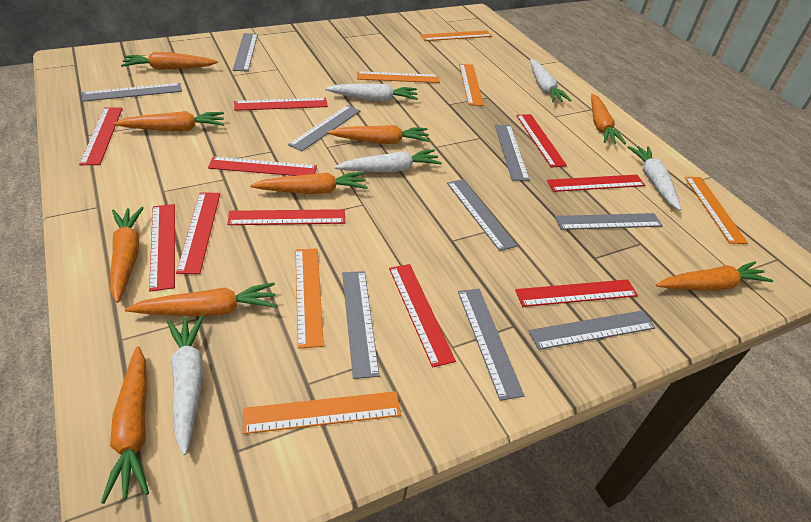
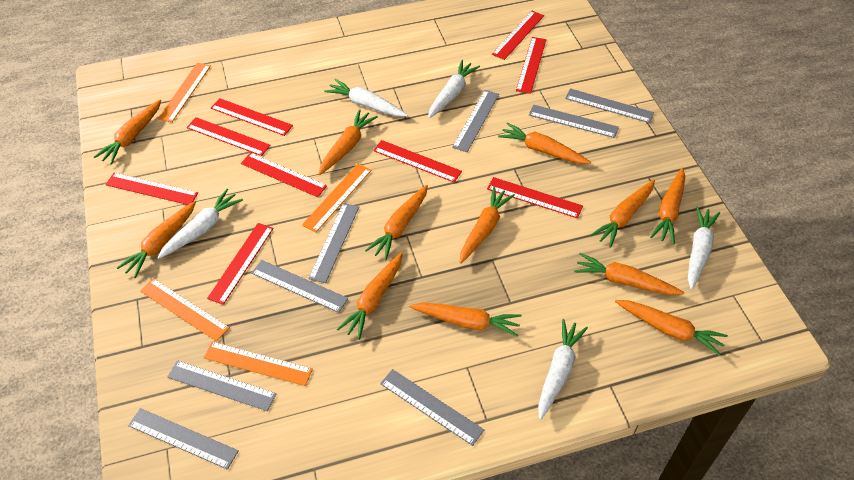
grey ruler: 9 -> 8
orange carrot: 9 -> 12
orange ruler: 6 -> 4
red ruler: 10 -> 9

